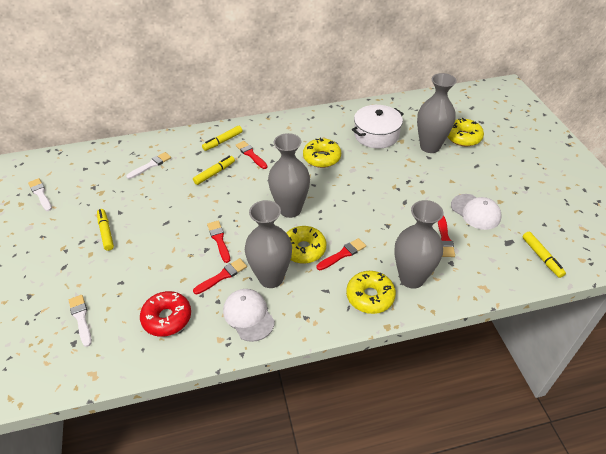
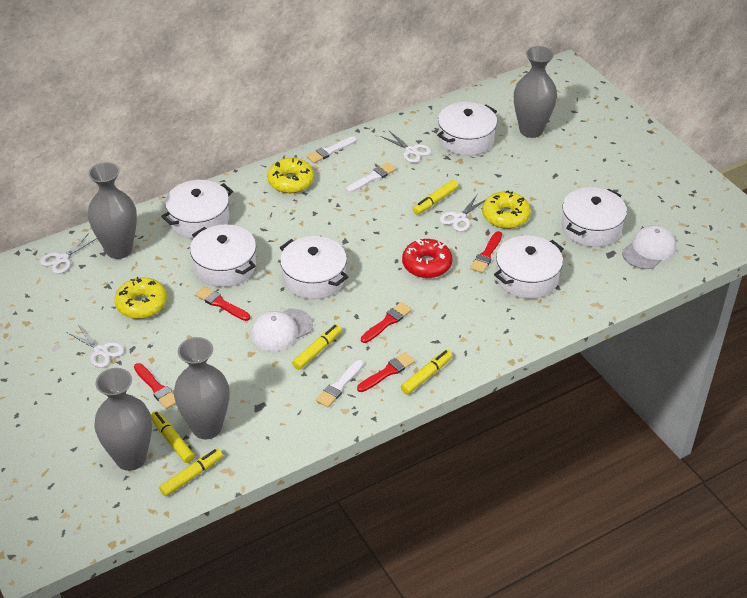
white pot: 1 -> 6
white scissors: 0 -> 4
yellow donut: 4 -> 3
yellow marker: 4 -> 5

